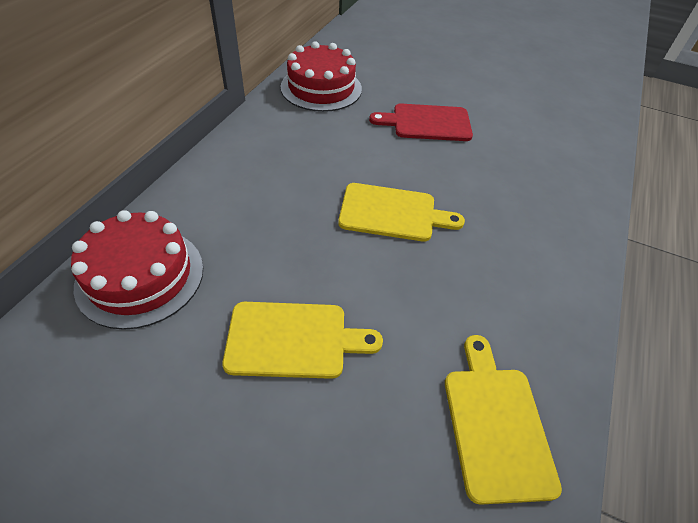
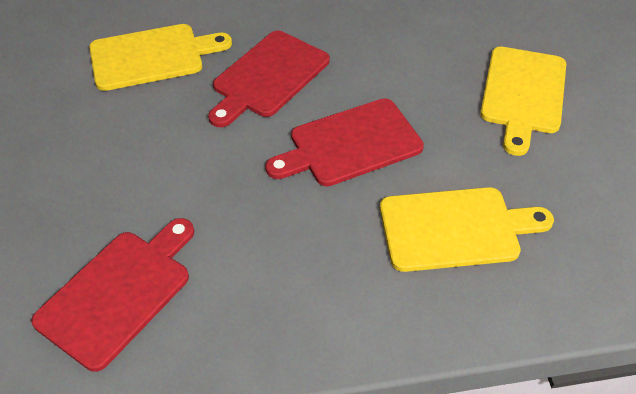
red cake: 2 -> 0
red cutting board: 1 -> 3

